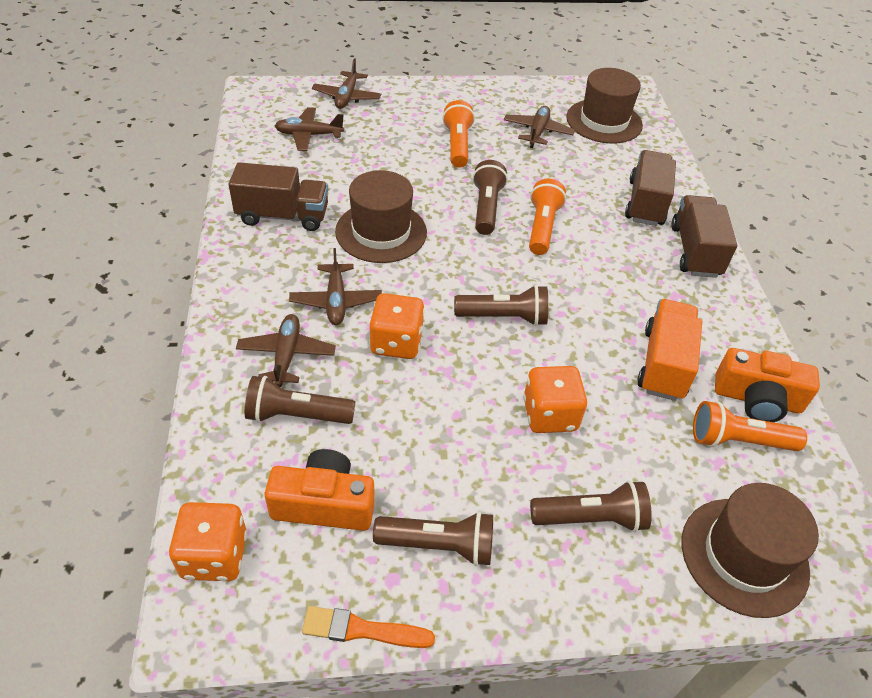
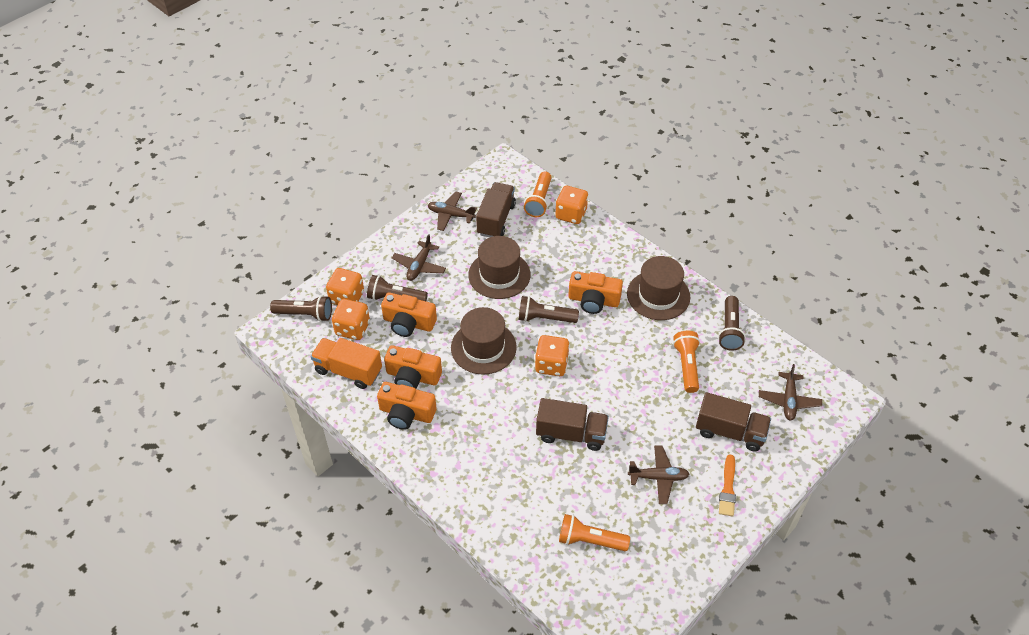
brown flashlight: 5 -> 4
brown plane: 5 -> 4
orange camera: 2 -> 4
orange dice: 3 -> 4

